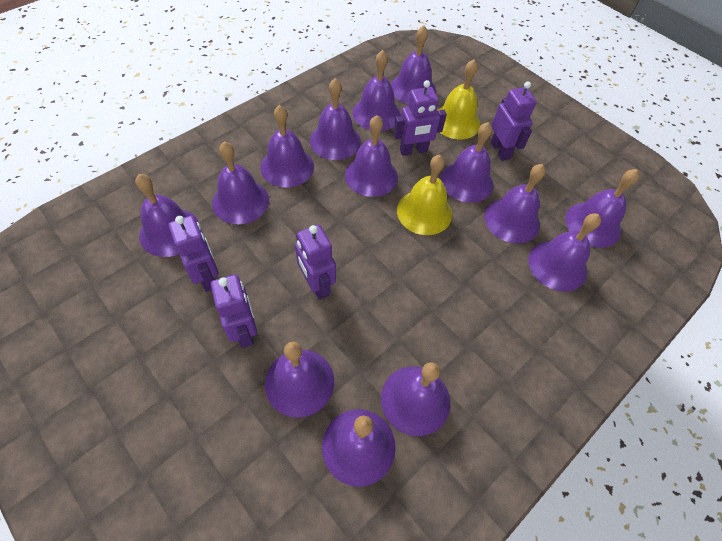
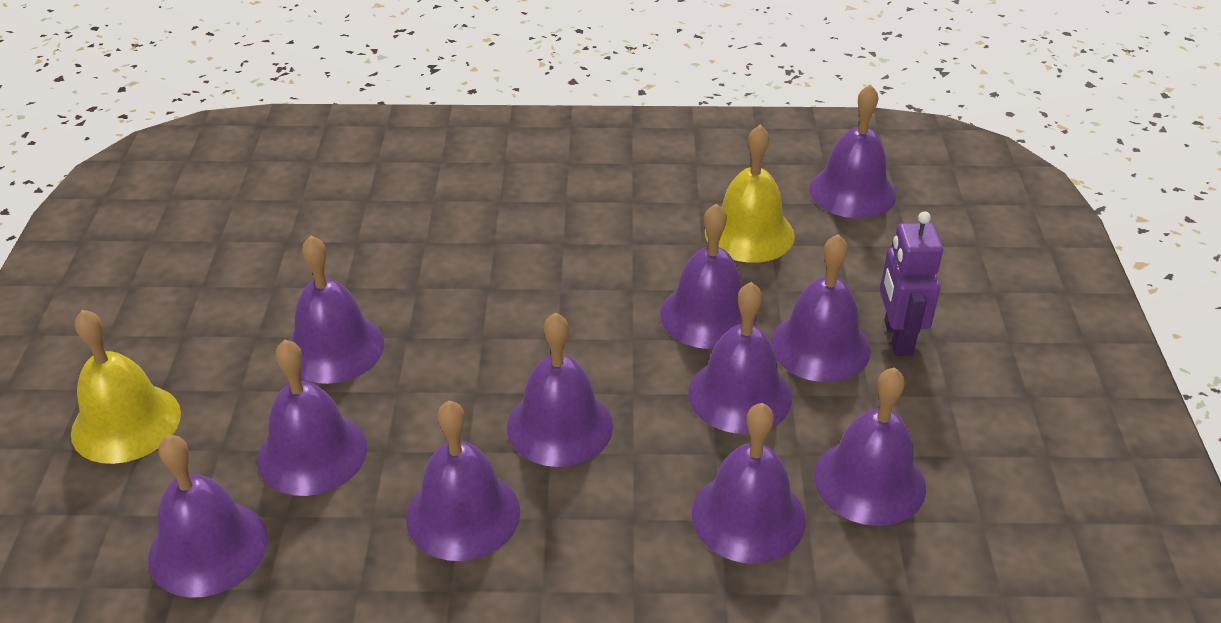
purple bell: 14 -> 11
purple robot: 5 -> 1

